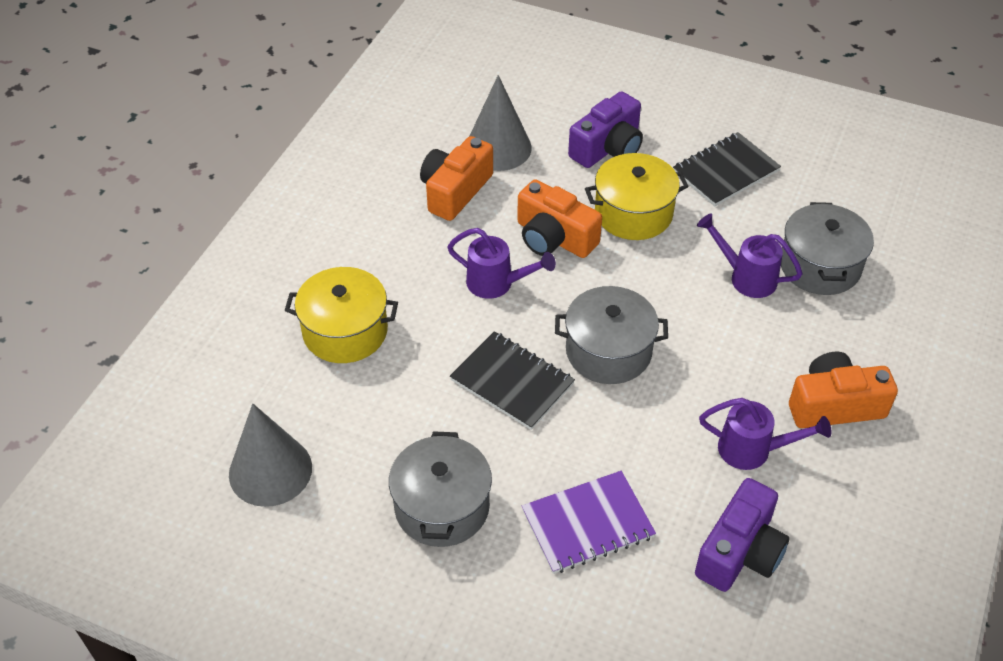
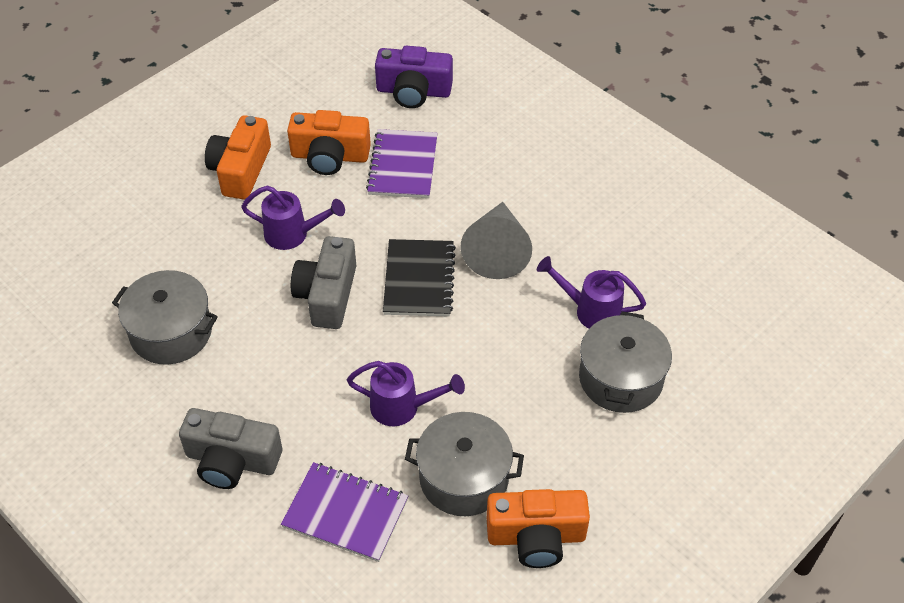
black notebook: 2 -> 1
grey camera: 0 -> 2
grey cone: 2 -> 1
purple camera: 2 -> 1
purple notebook: 1 -> 2
yellow pot: 2 -> 0

